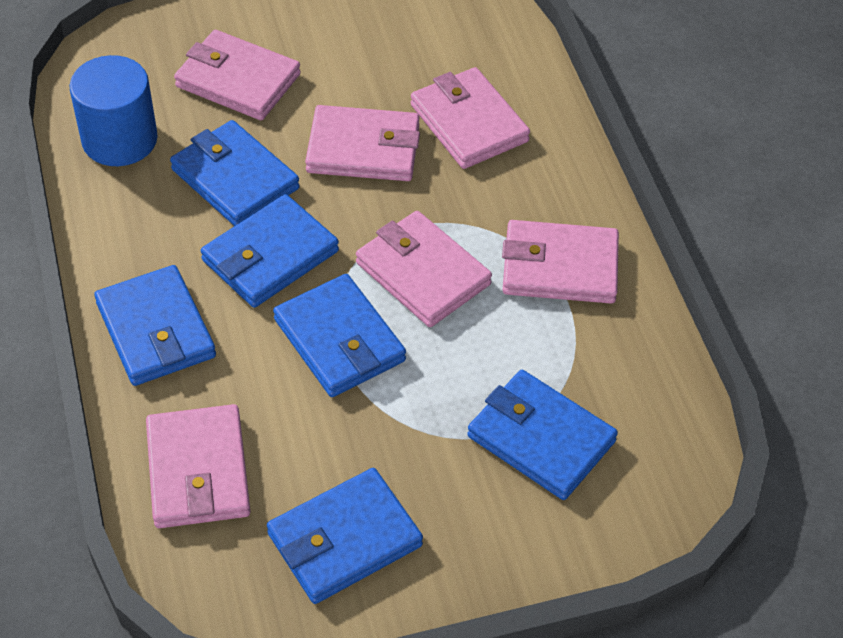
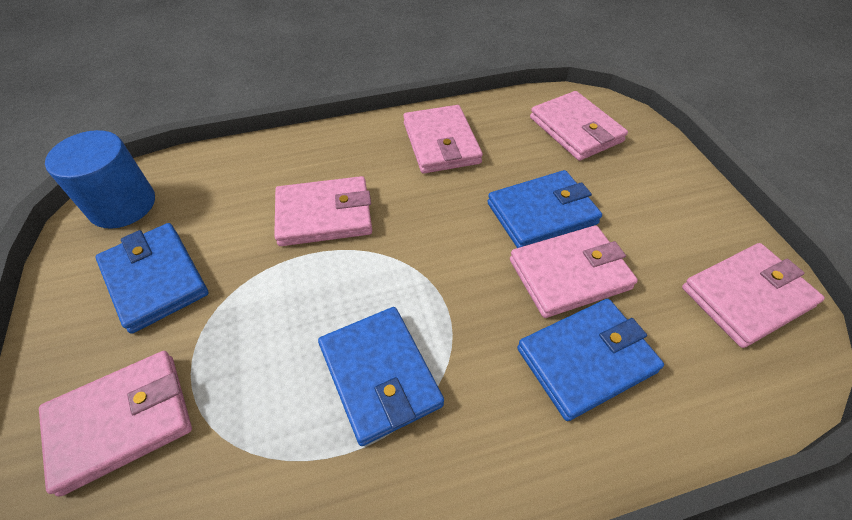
blue wallet: 6 -> 4

